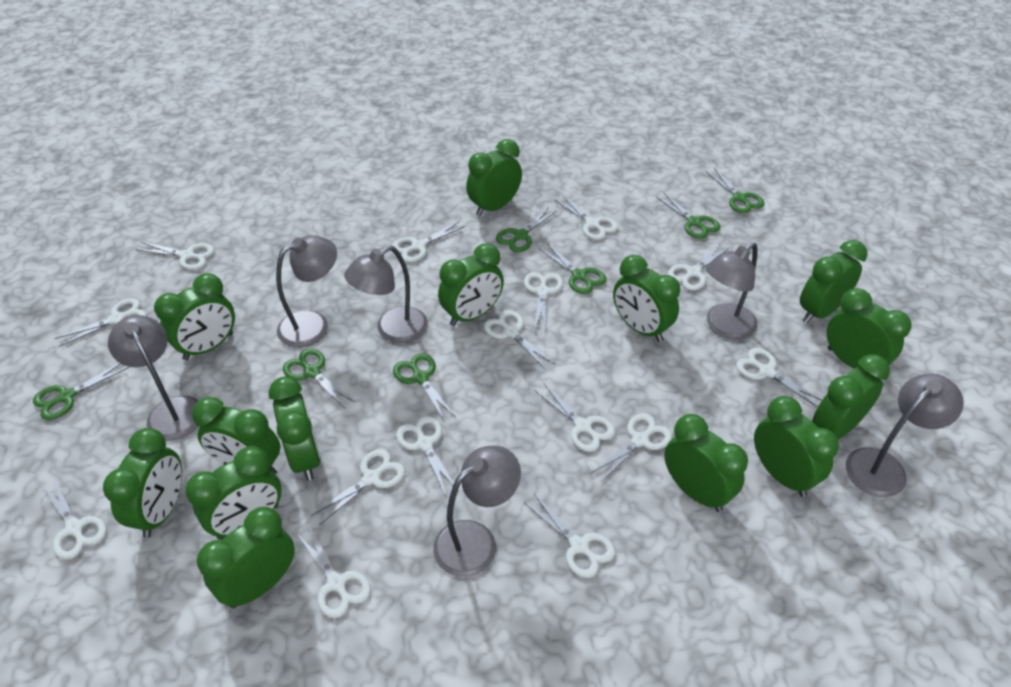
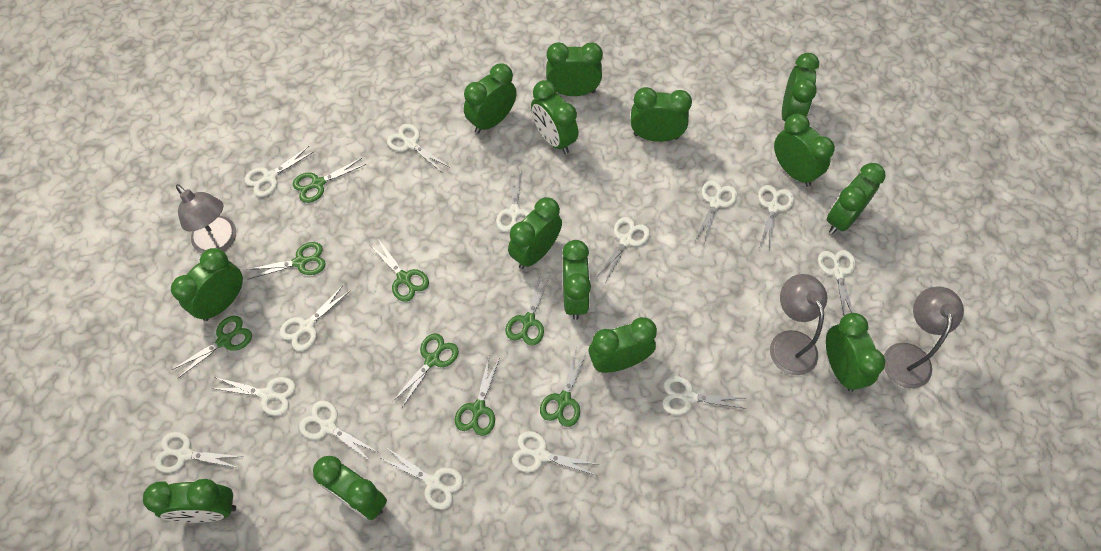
green scissors: 7 -> 8
grey lamp: 6 -> 3
white scissors: 15 -> 14

